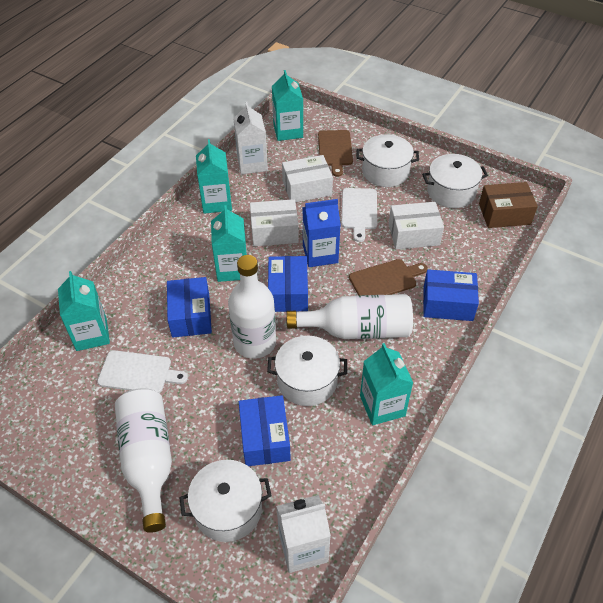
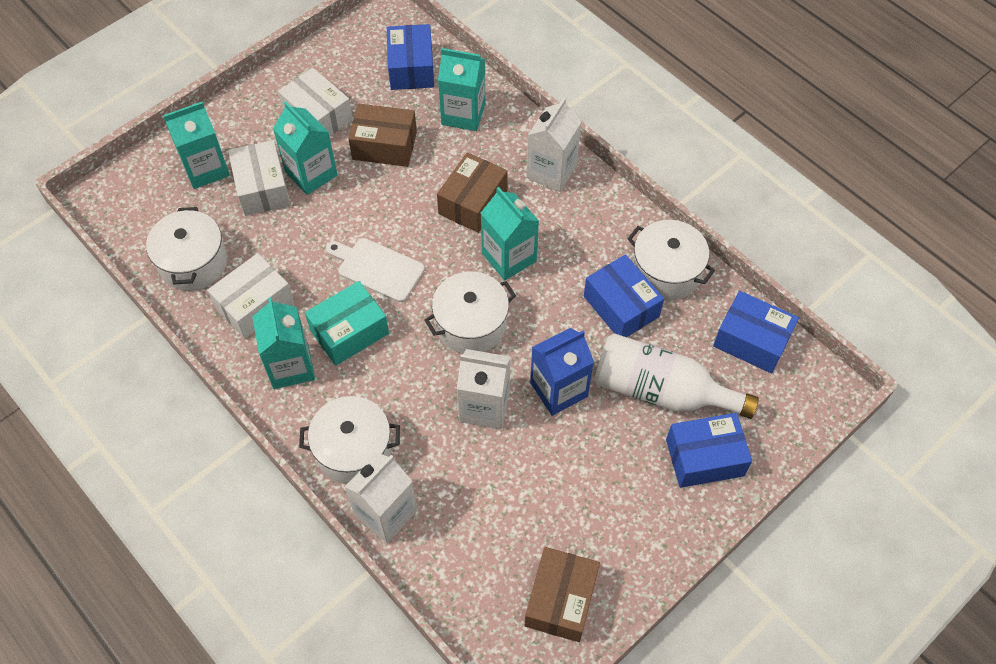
brown box: 1 -> 3
brown cutting board: 2 -> 0
turquoise box: 0 -> 1
white bottle: 3 -> 1
white carton: 2 -> 3
white cutting board: 2 -> 1

